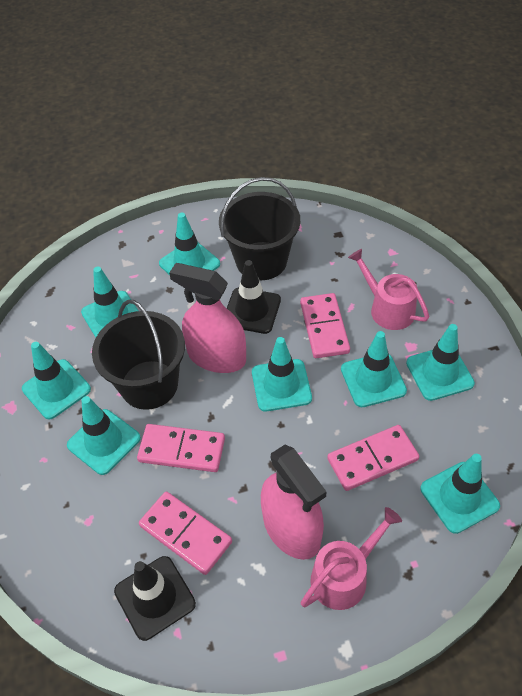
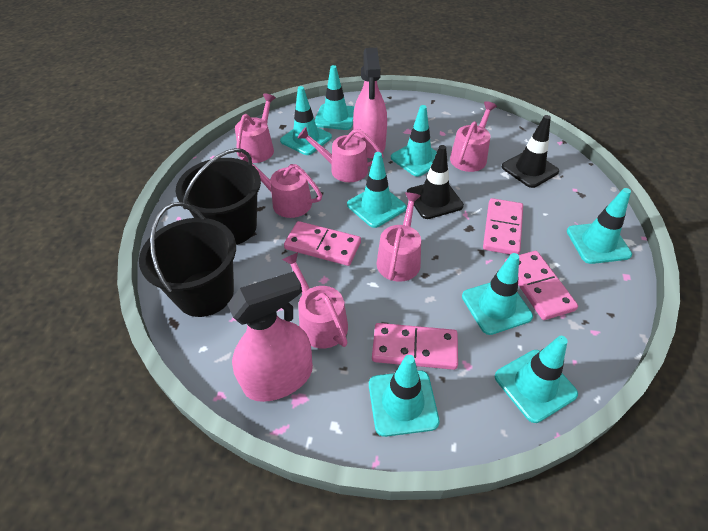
pink watering can: 2 -> 6

